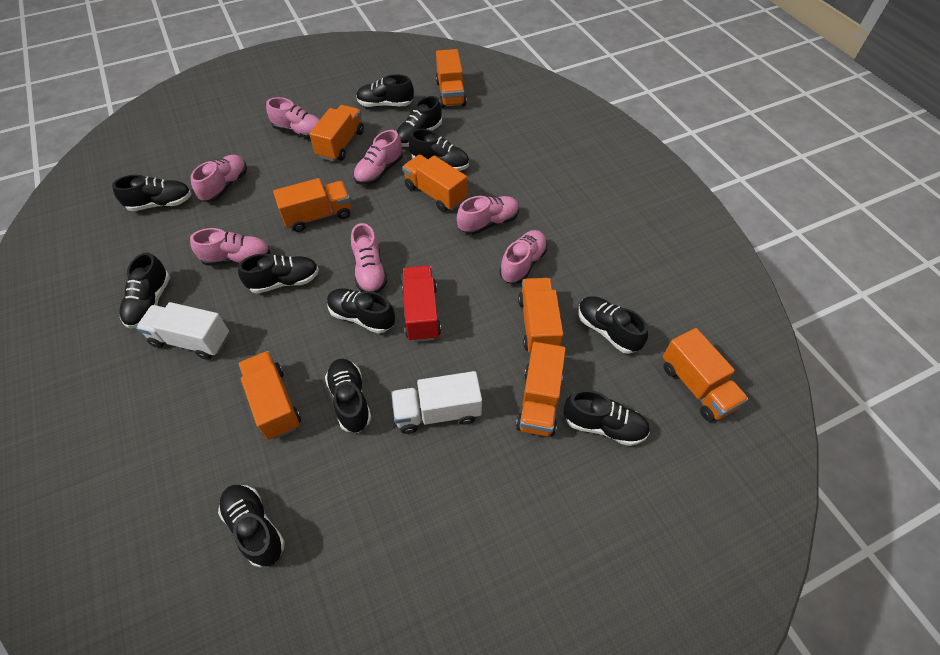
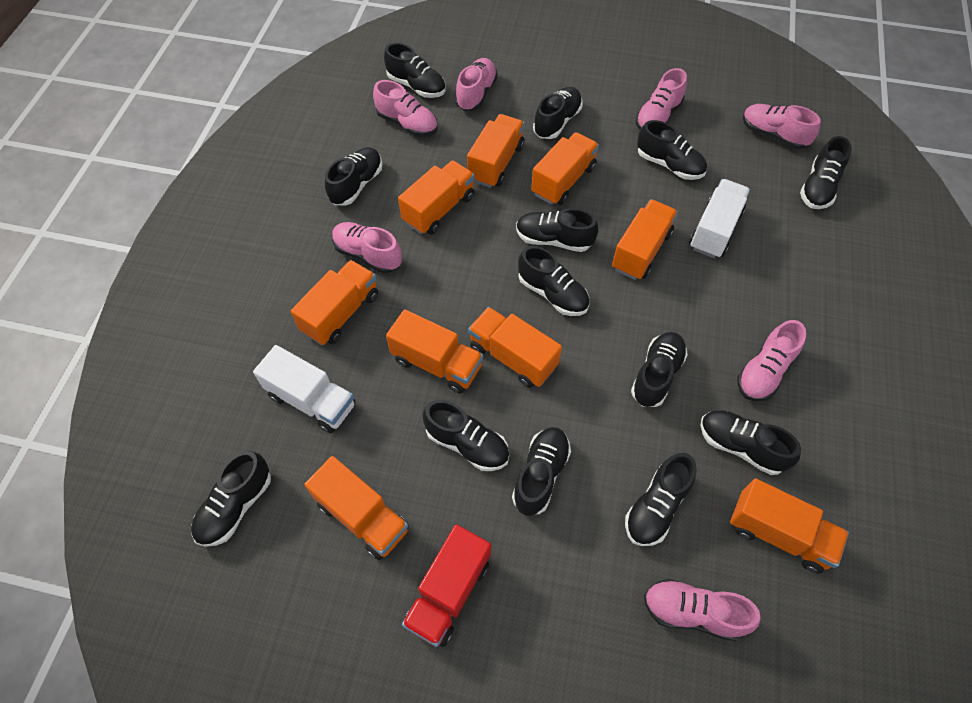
black shoe: 11 -> 13
orange truck: 8 -> 9

